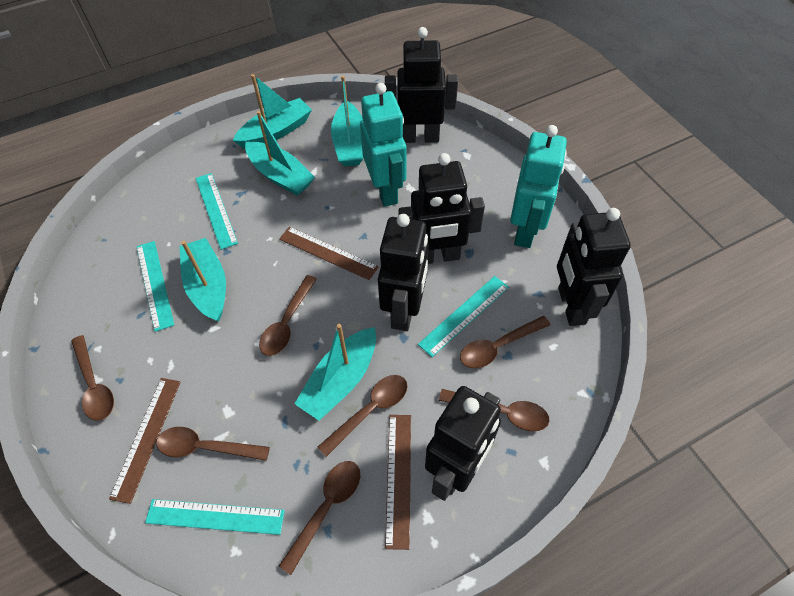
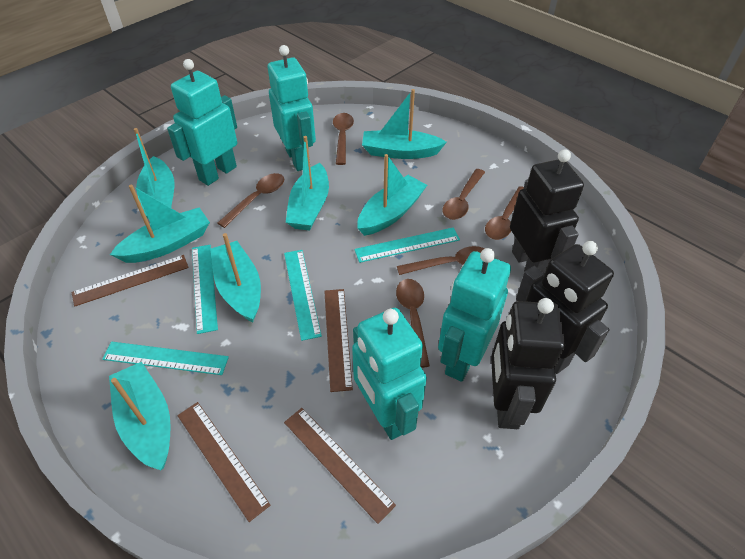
black robot: 5 -> 3
brown ruler: 3 -> 4
brown spoon: 7 -> 6
turquoise boat: 5 -> 7
turquoise robot: 2 -> 4

